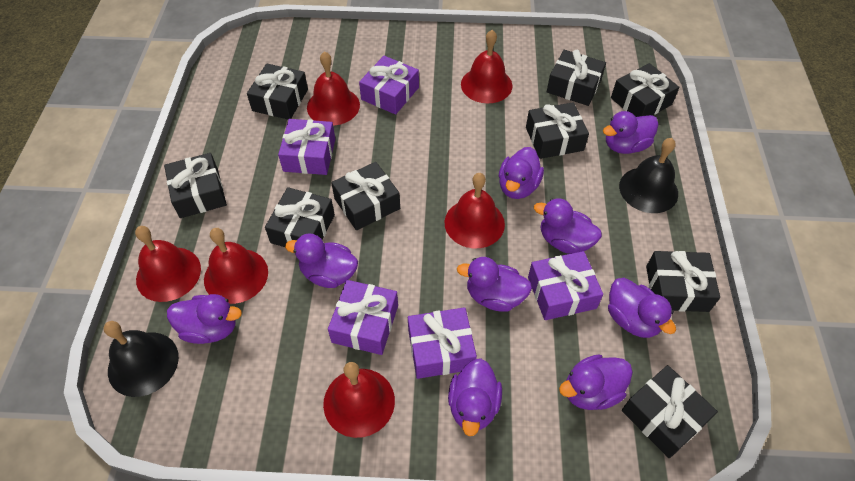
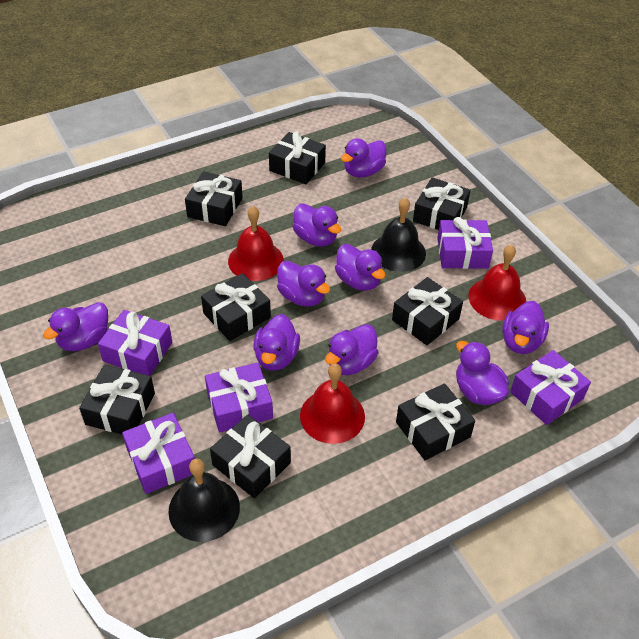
black gift: 9 -> 8
red bell: 6 -> 3

